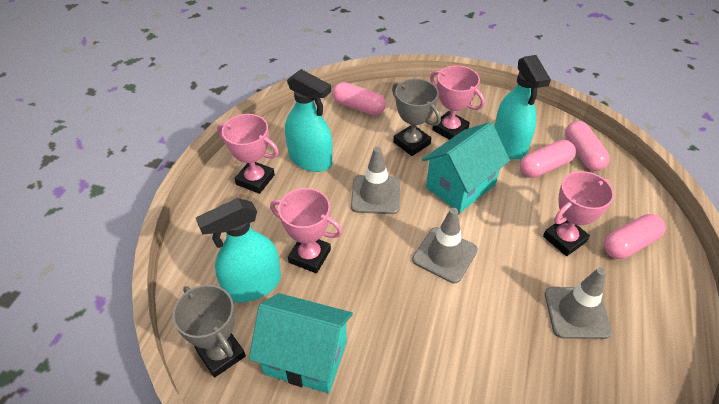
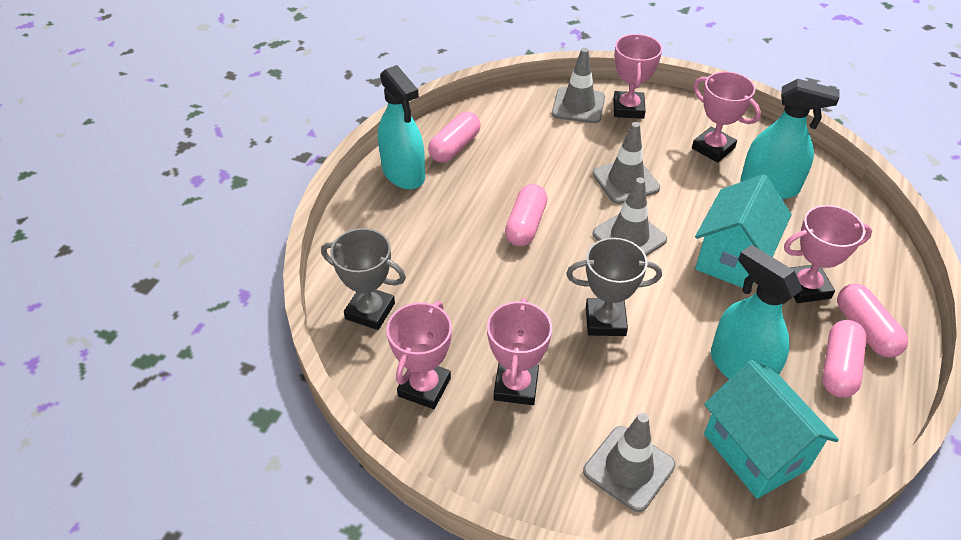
grey traffic cone: 3 -> 4
pink trophy: 4 -> 5

